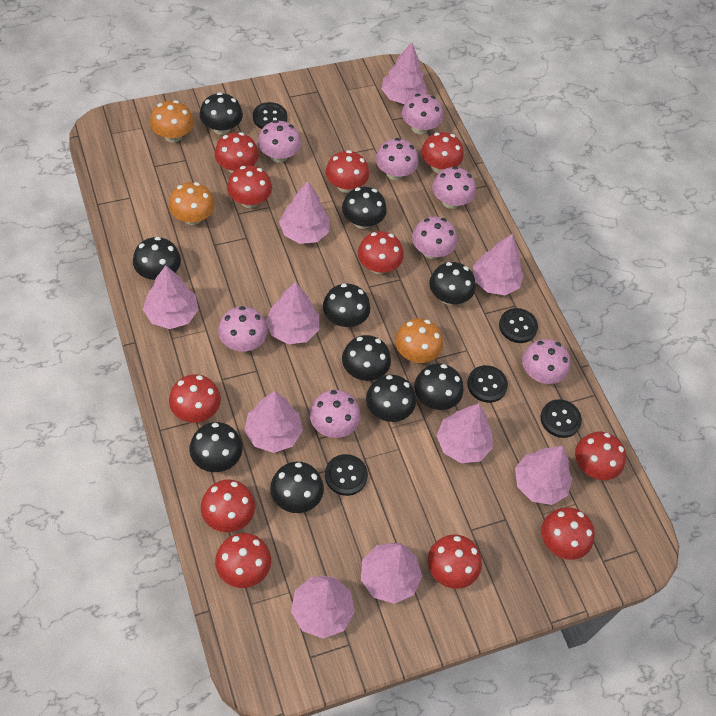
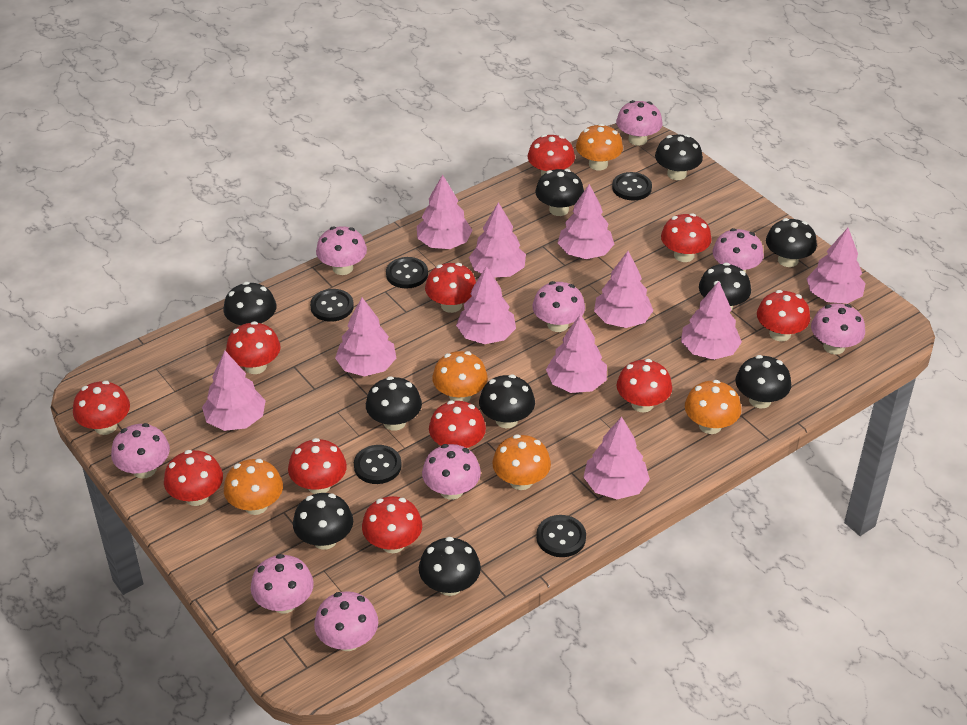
orange mushroom: 3 -> 5
pink mushroom: 8 -> 9
pink tree: 10 -> 11

